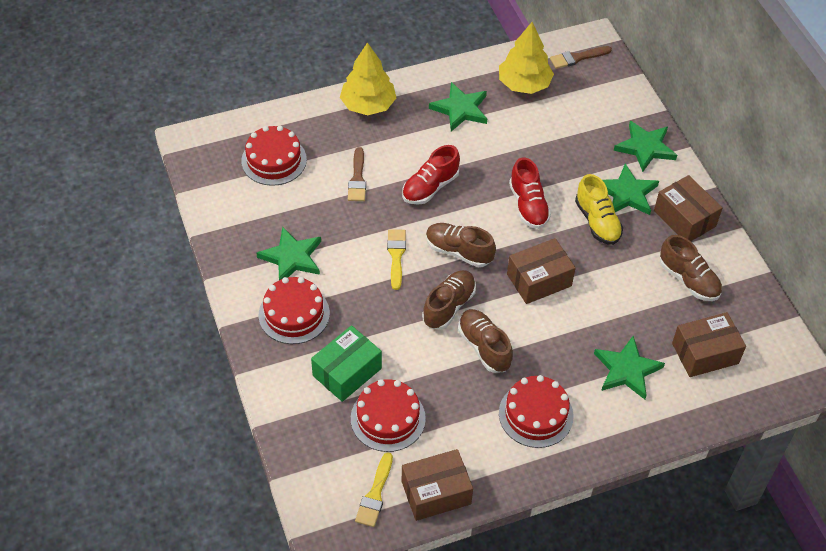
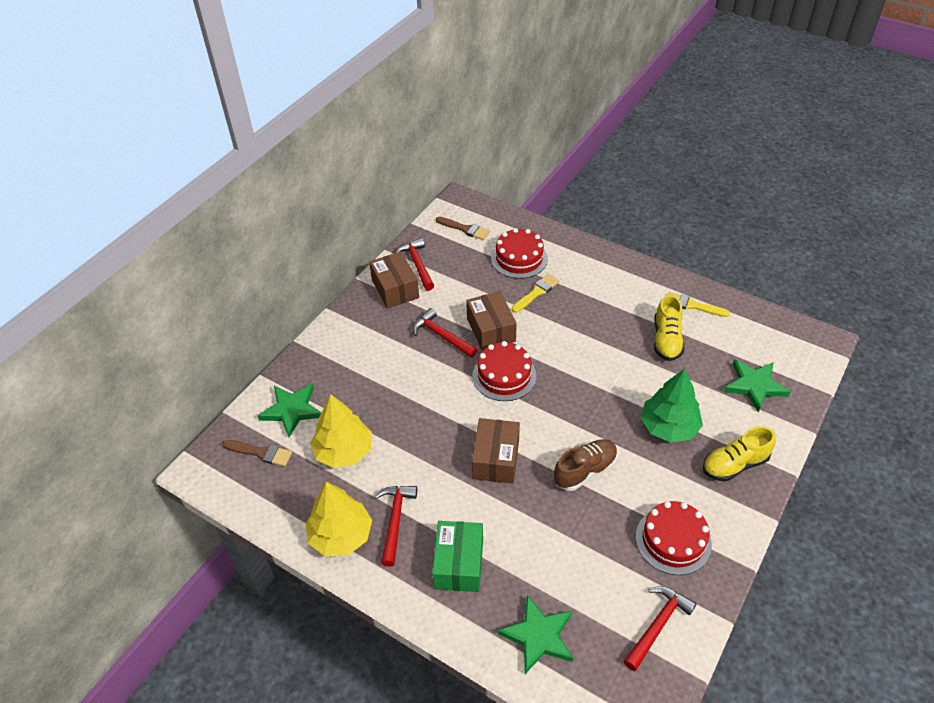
brown box: 4 -> 3
brown shoe: 4 -> 1
green star: 5 -> 3
green tree: 0 -> 1
red cake: 4 -> 3
red hammer: 0 -> 4
red shoe: 2 -> 0
yellow shoe: 1 -> 2

